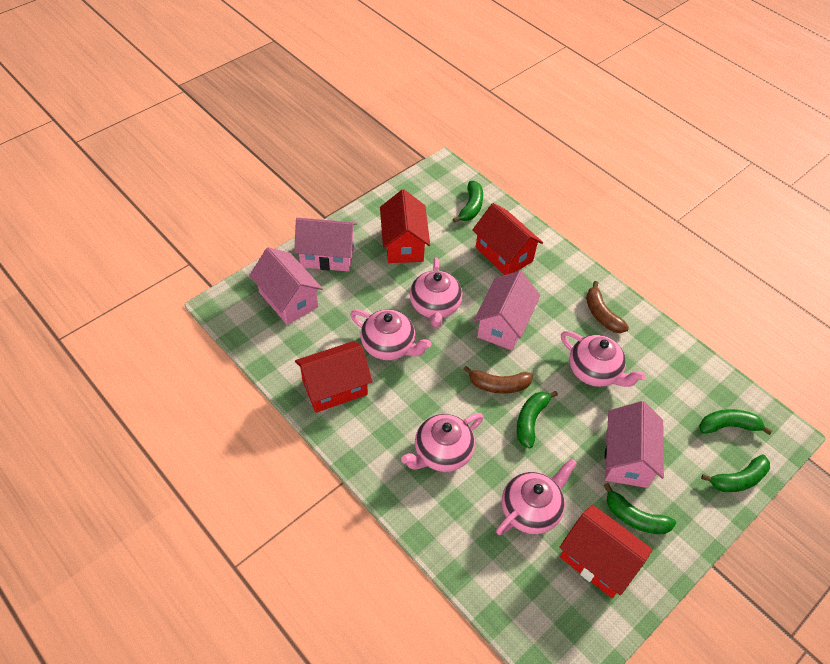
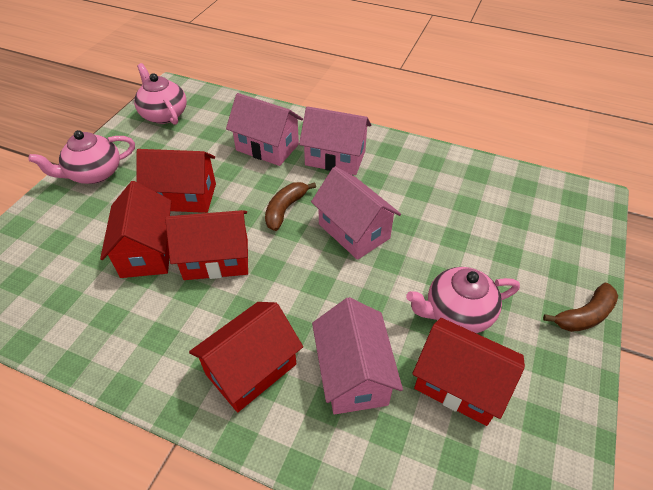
green banana: 5 -> 0
pink teapot: 5 -> 3
red house: 4 -> 5

